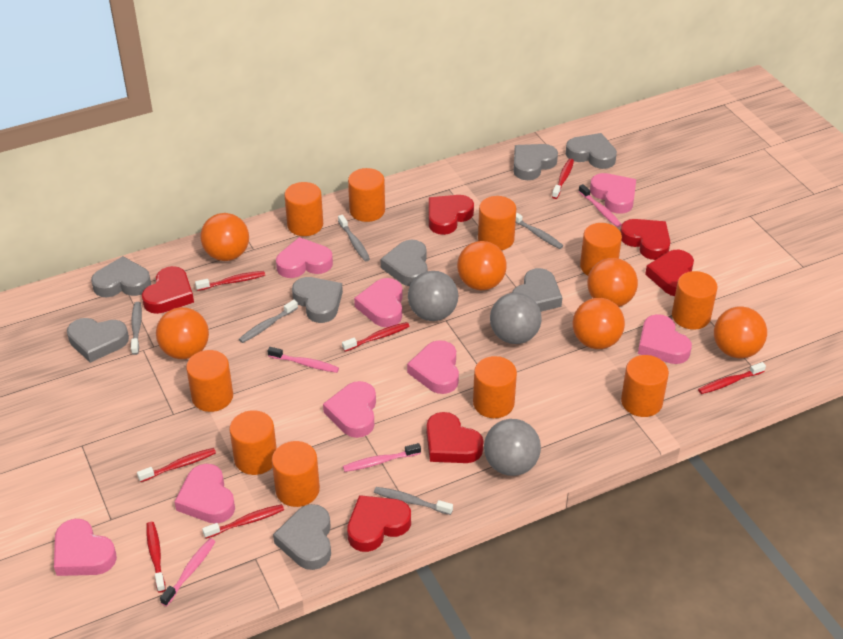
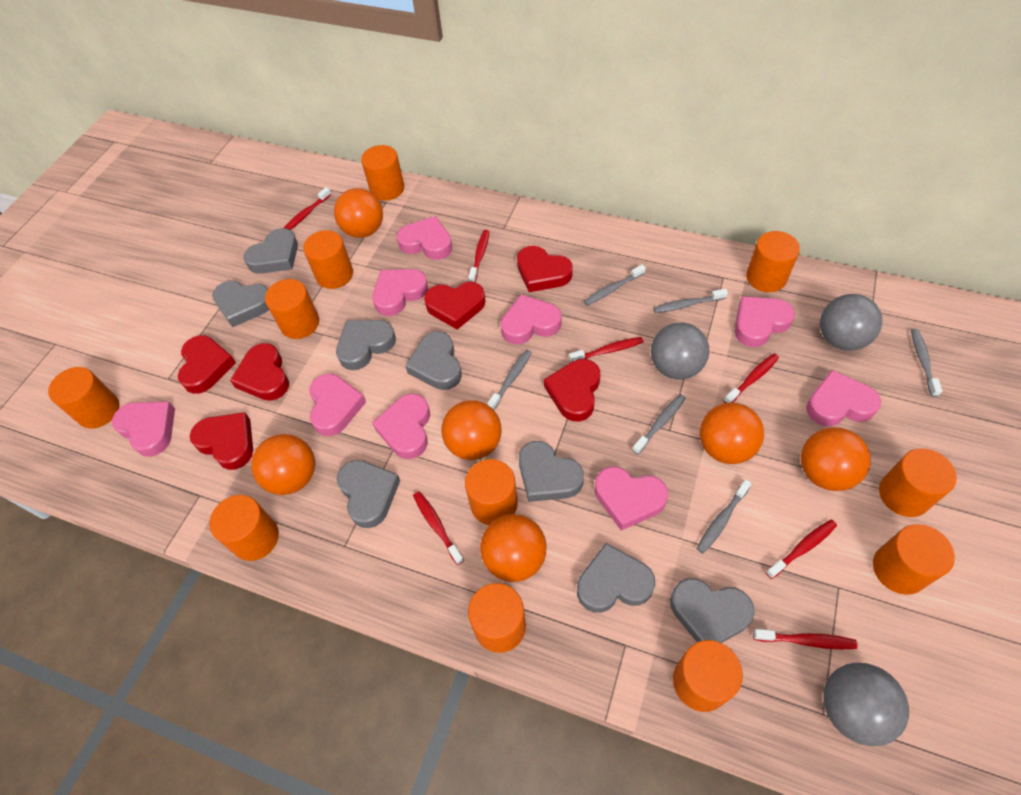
grey toothbrush: 5 -> 6
orange cylinder: 10 -> 11
pink heart: 8 -> 9
pink toothbrush: 4 -> 0

